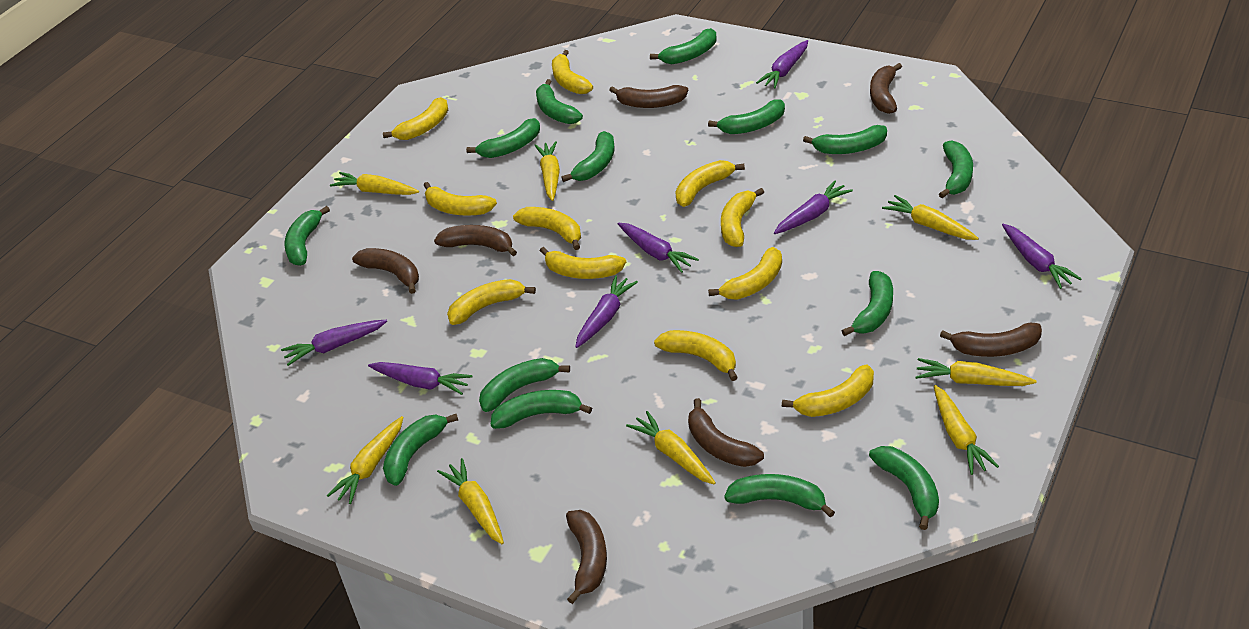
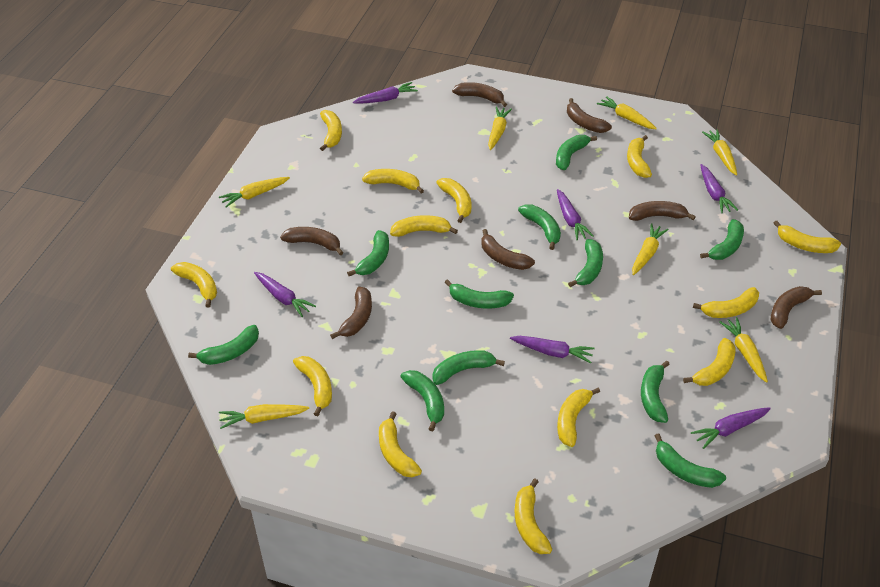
green banana: 14 -> 11
purple carrot: 7 -> 6
yellow banana: 11 -> 13
yellow carrot: 8 -> 7

